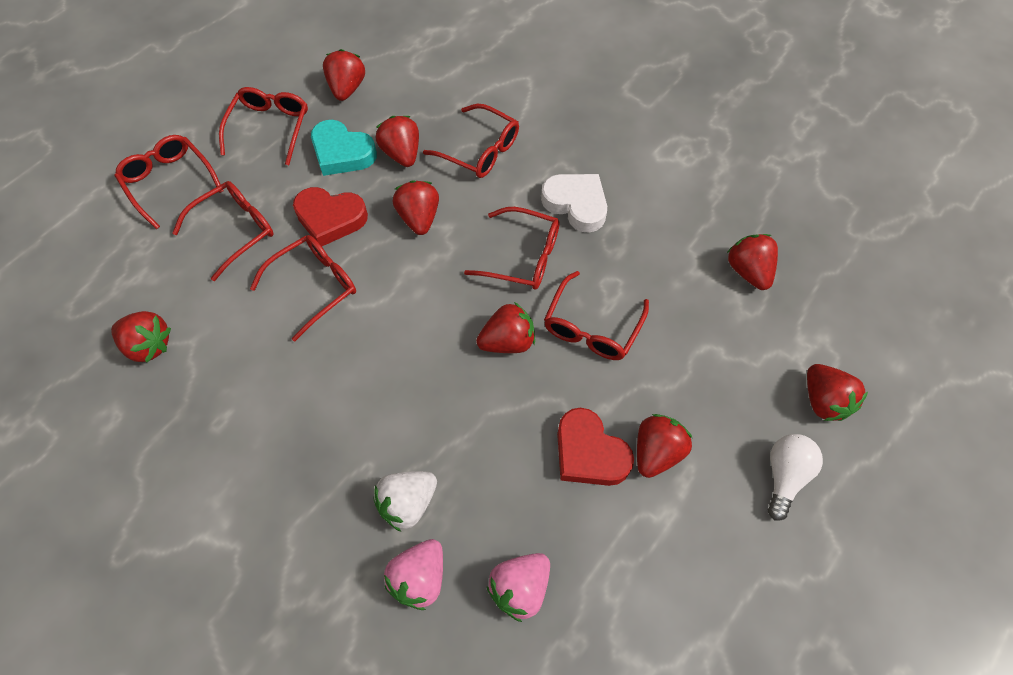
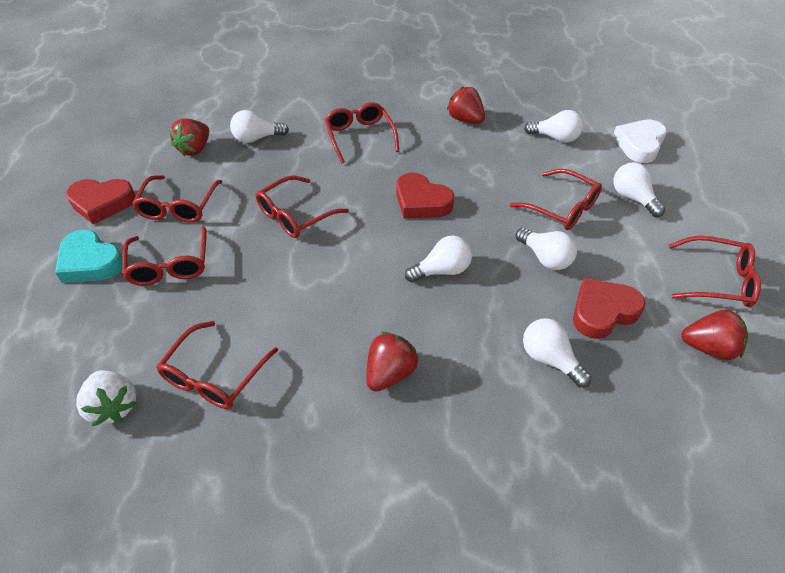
pink strawberry: 2 -> 0
red heart: 2 -> 3
red strawberry: 8 -> 4
white light bulb: 1 -> 6

